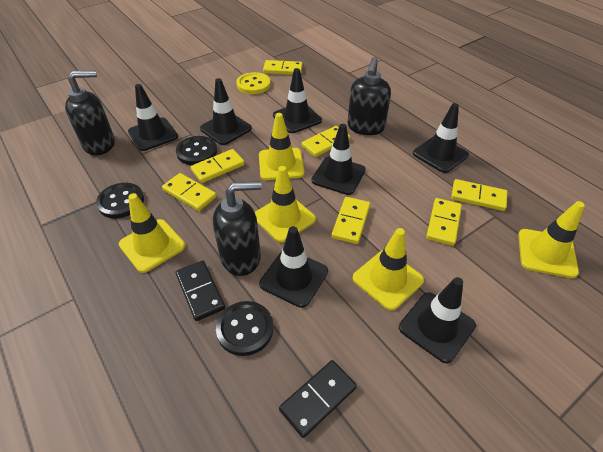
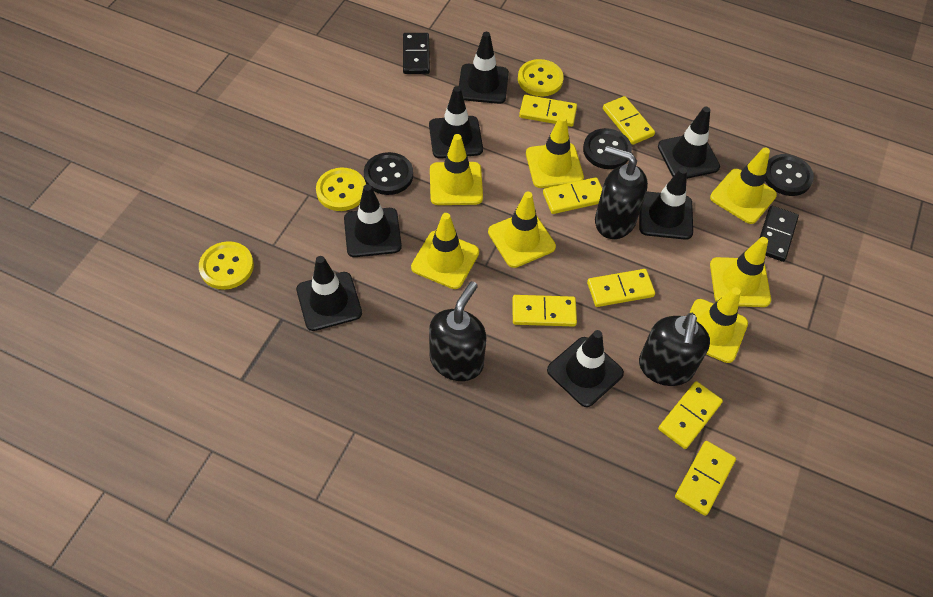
yellow button: 1 -> 3
yellow traffic cone: 5 -> 7

